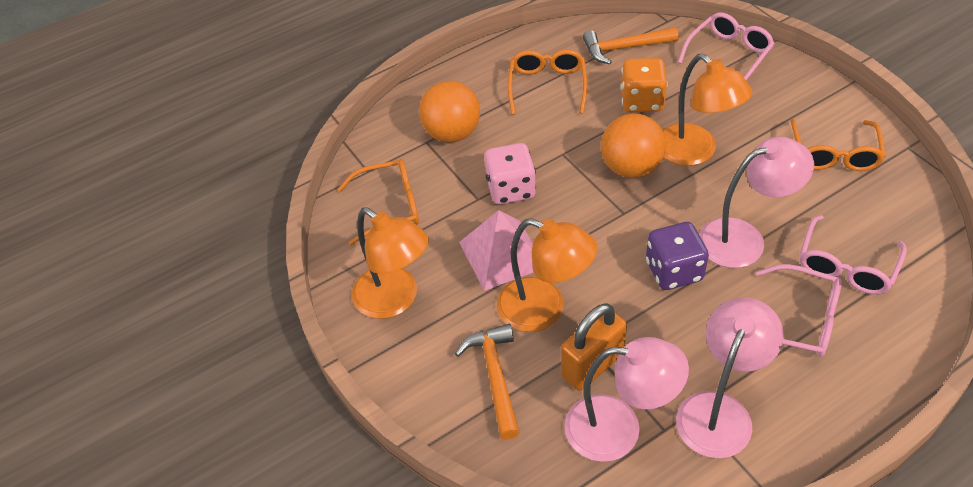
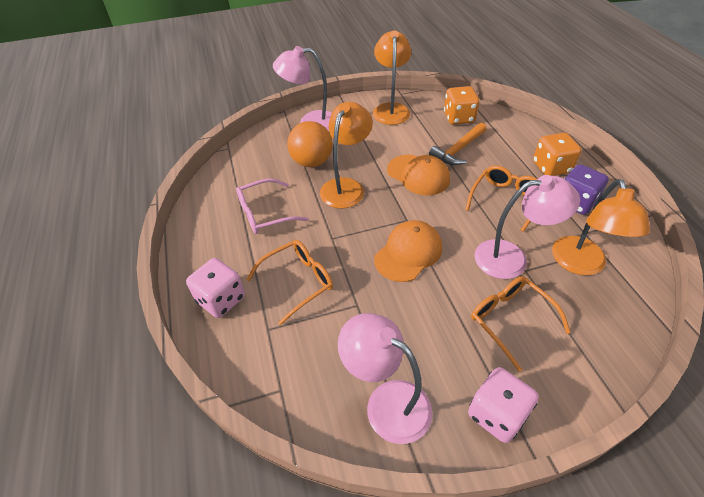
orange ball: 2 -> 1
orange cap: 0 -> 2
orange dice: 1 -> 2
orange hammer: 2 -> 1
orange padlock: 1 -> 0
pink dice: 1 -> 2
pink glasses: 3 -> 1
pink pyramid: 1 -> 0

